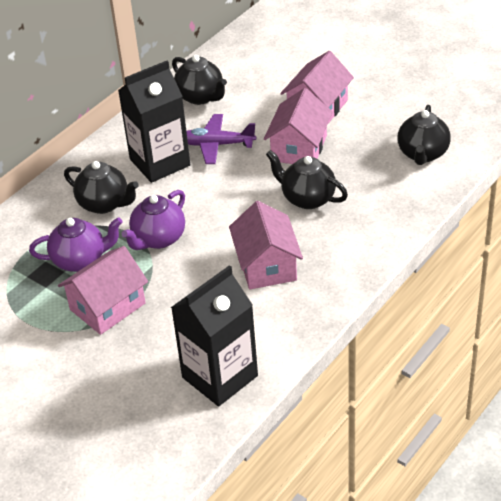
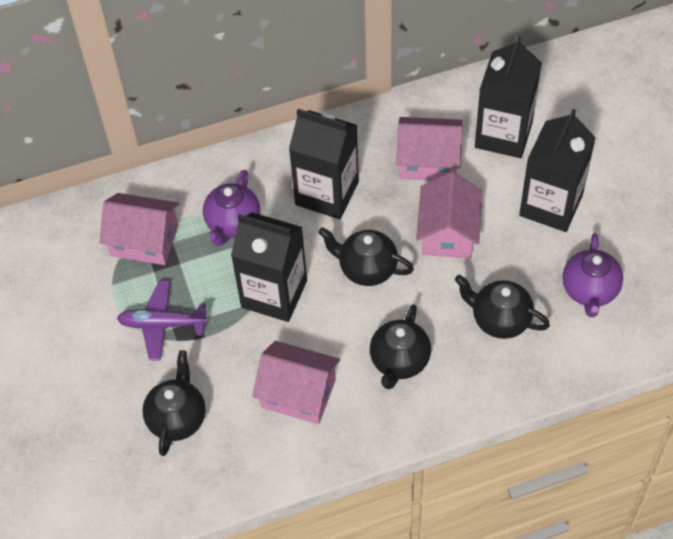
black carton: 2 -> 4

